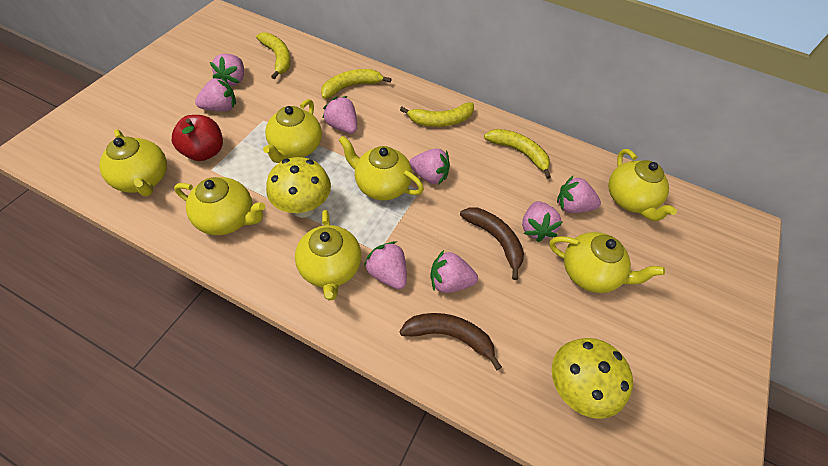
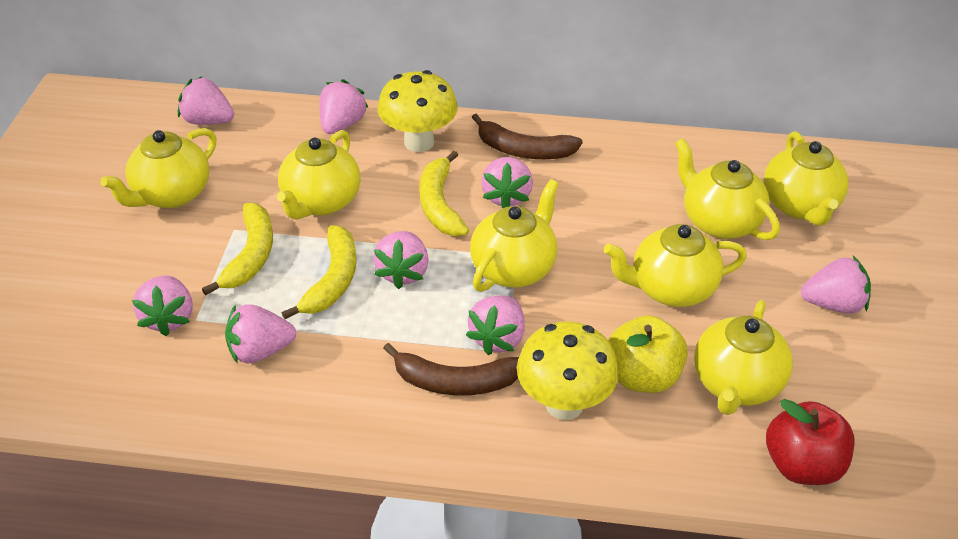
yellow apple: 0 -> 1
yellow banana: 4 -> 3

